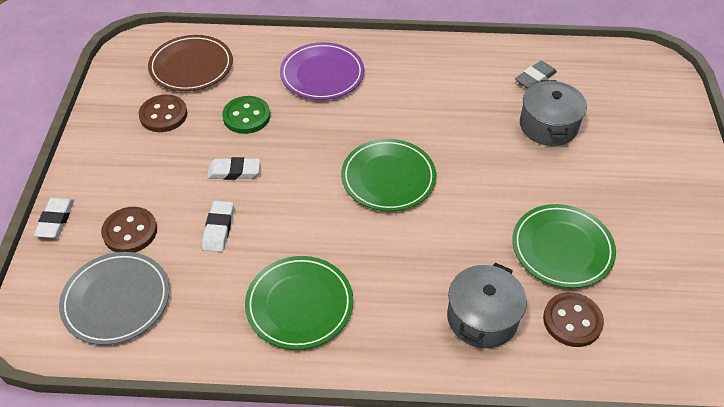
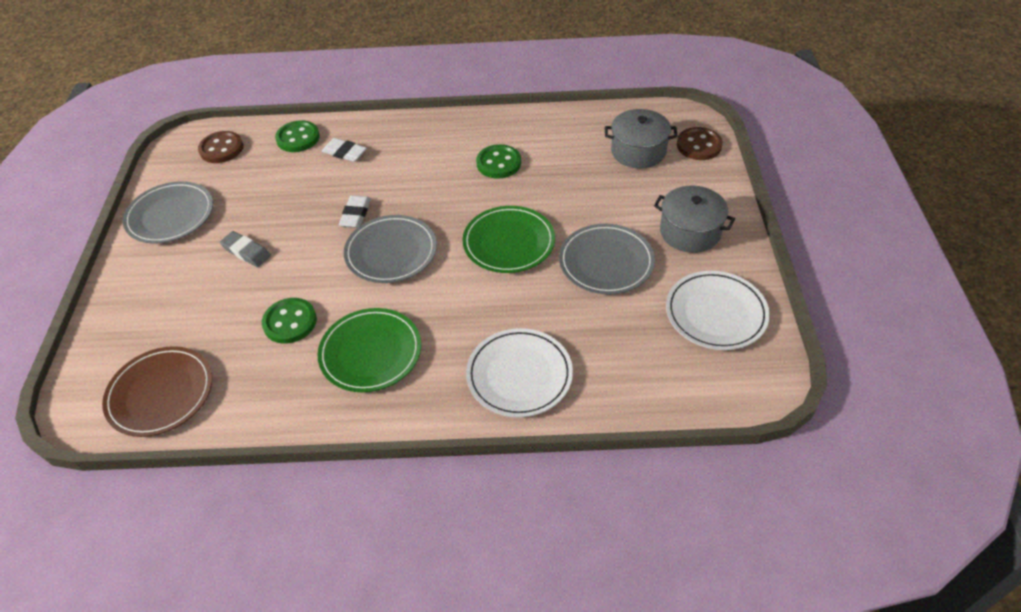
brown button: 3 -> 2
green button: 1 -> 3
green plate: 3 -> 2
grey plate: 1 -> 3
purple plate: 1 -> 0
white eraser: 3 -> 2
white plate: 0 -> 2

